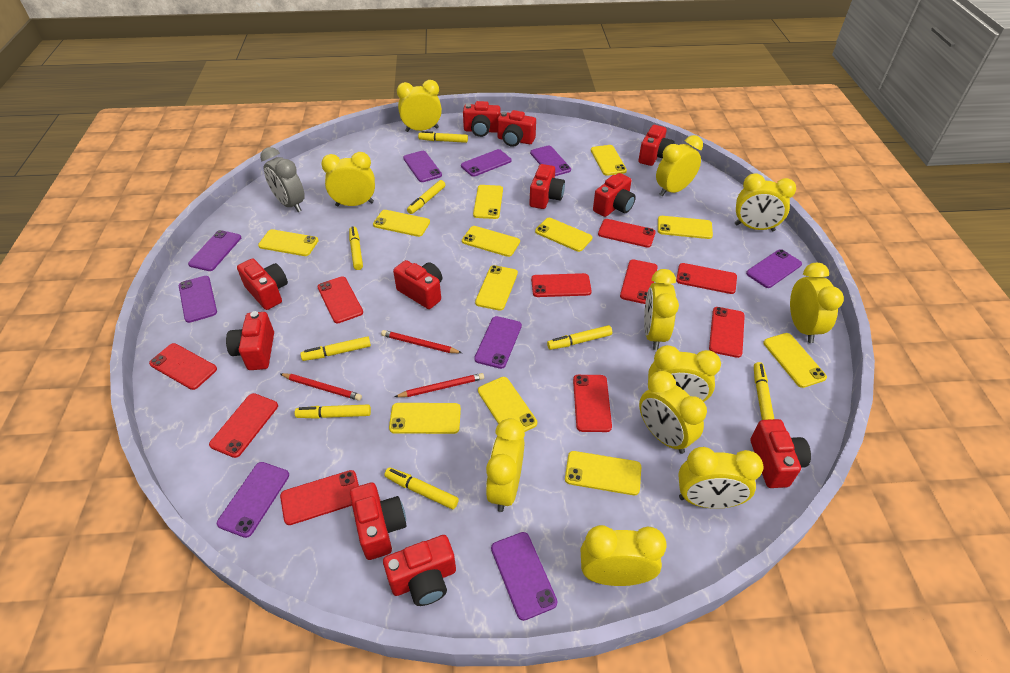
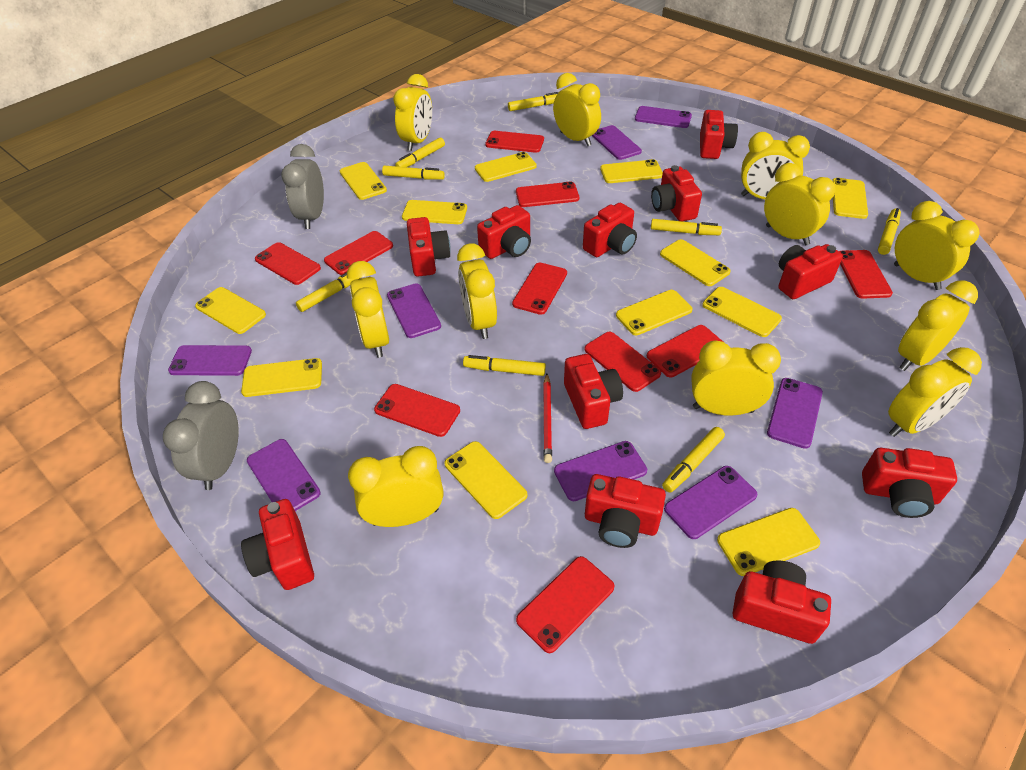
grey clock: 1 -> 2
purple phone: 9 -> 8
red pencil: 3 -> 1

